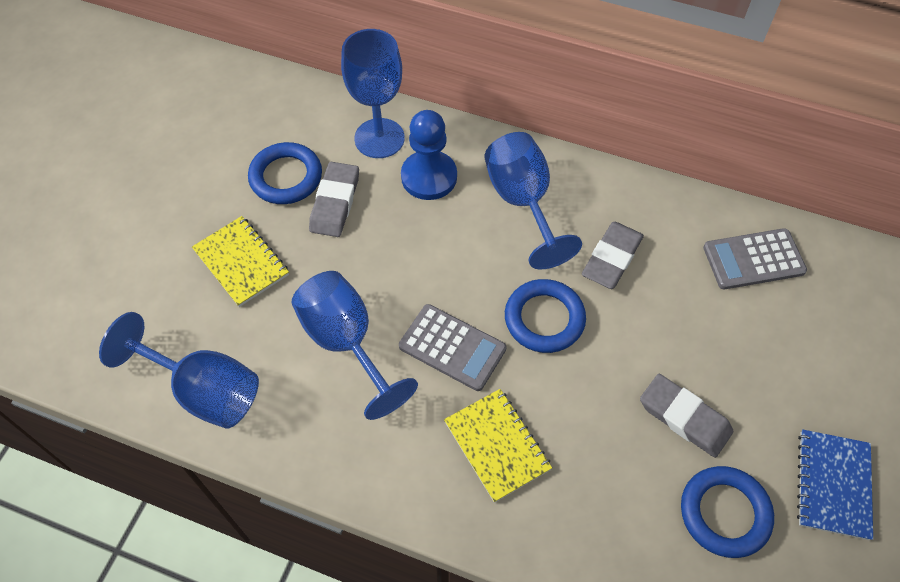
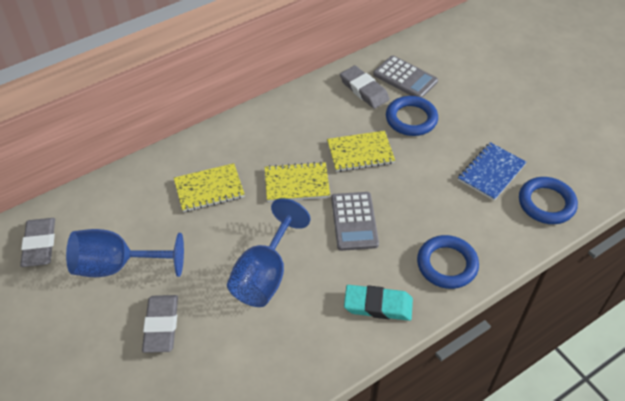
blue goblet: 4 -> 2
blue pawn: 1 -> 0
turquoise eraser: 0 -> 1
yellow notebook: 2 -> 3

